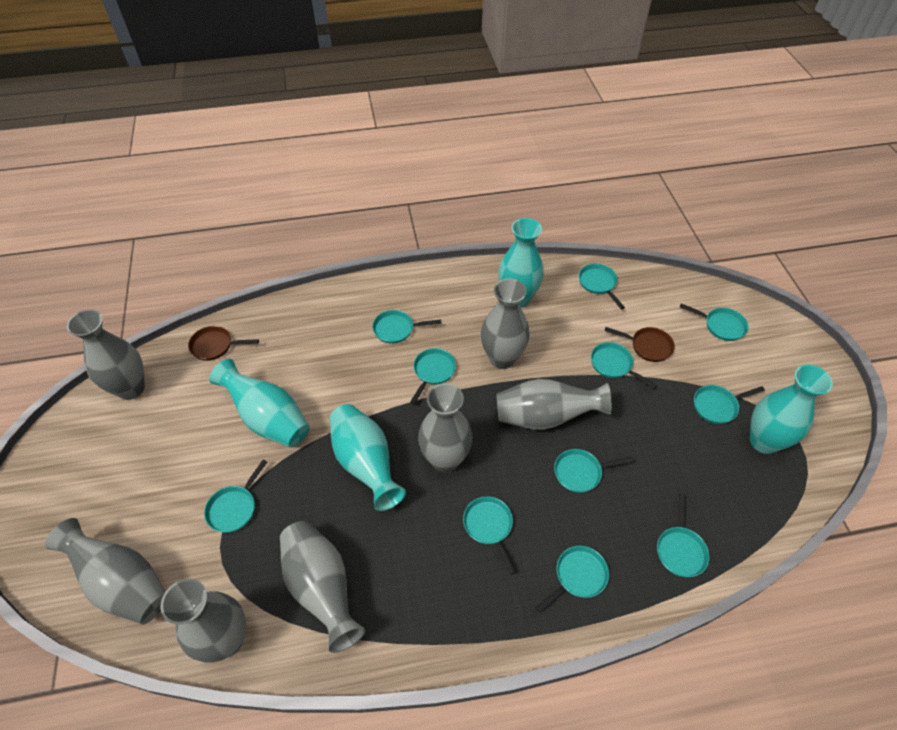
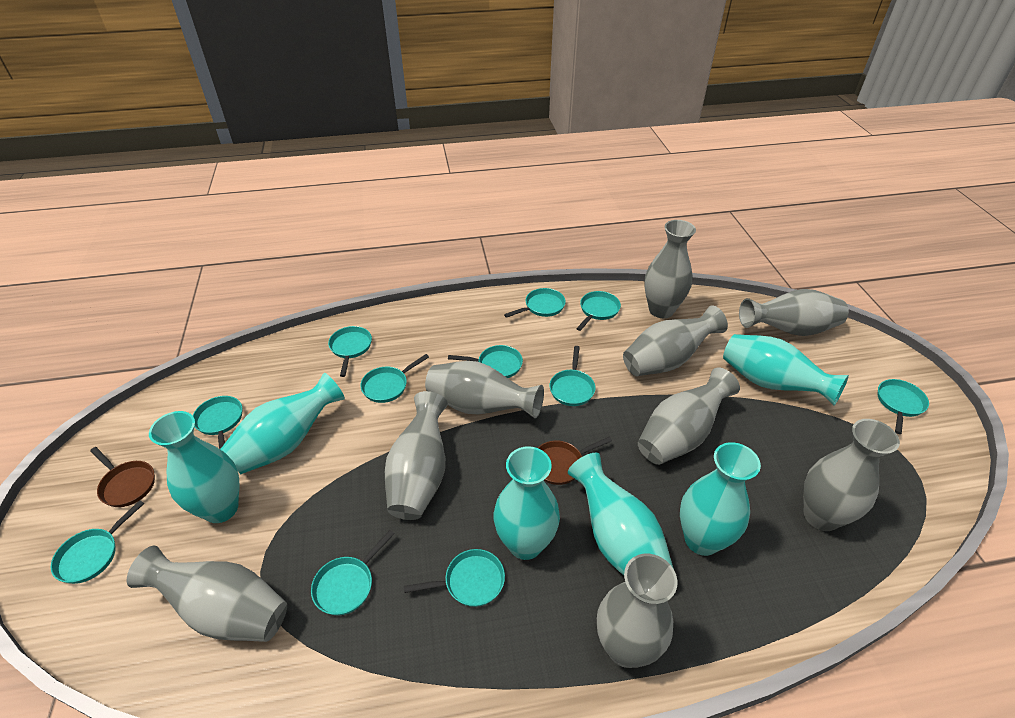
grey vase: 7 -> 9
turquoise vase: 4 -> 6

